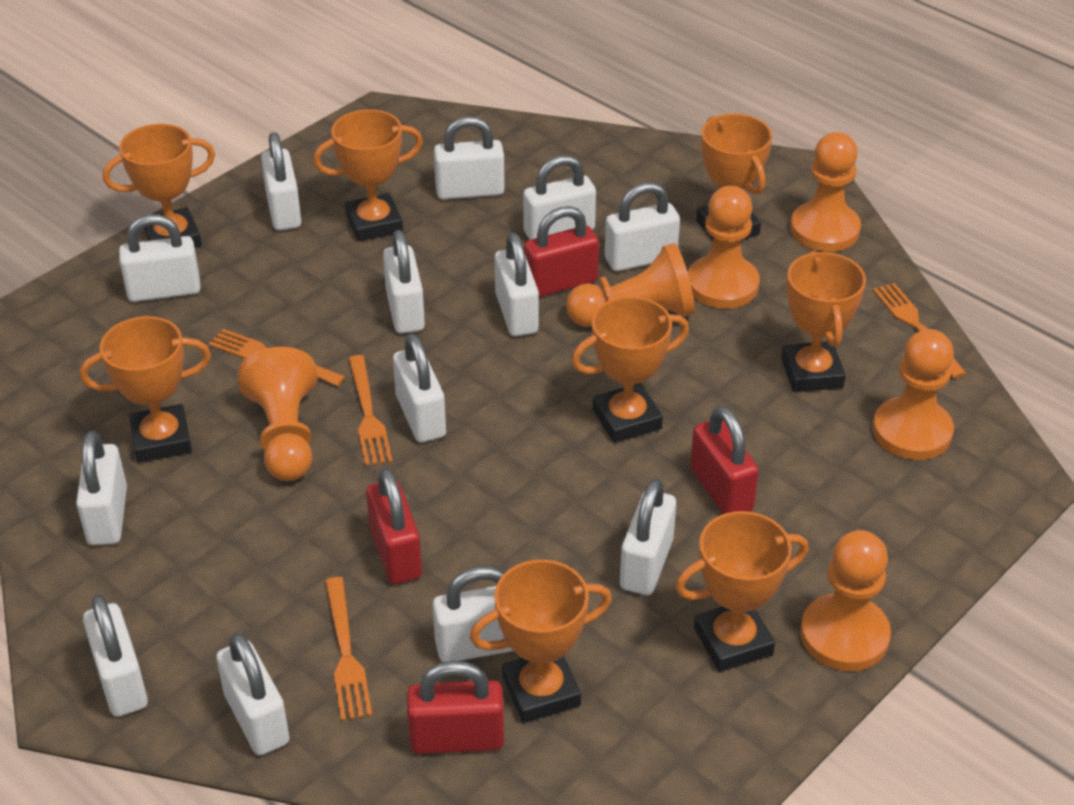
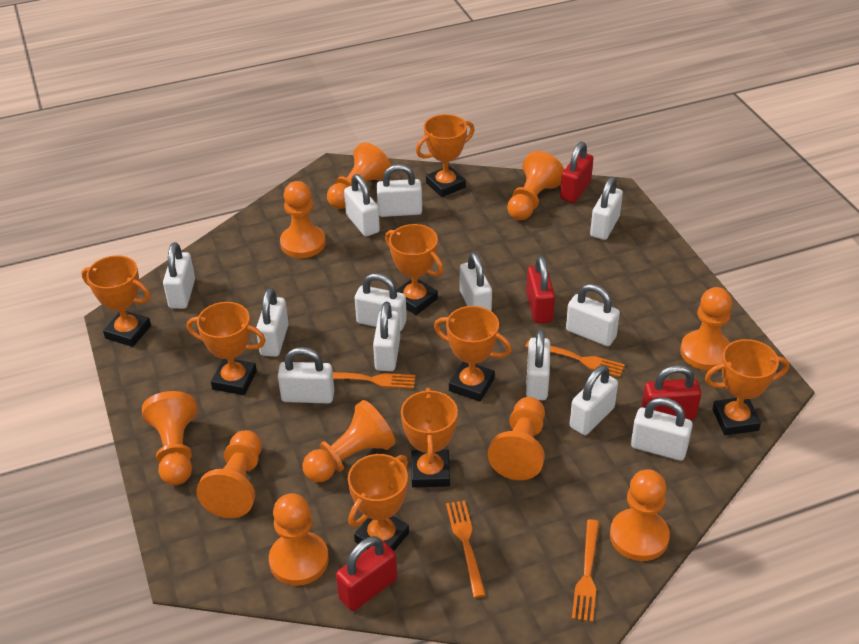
orange pawn: 6 -> 10

